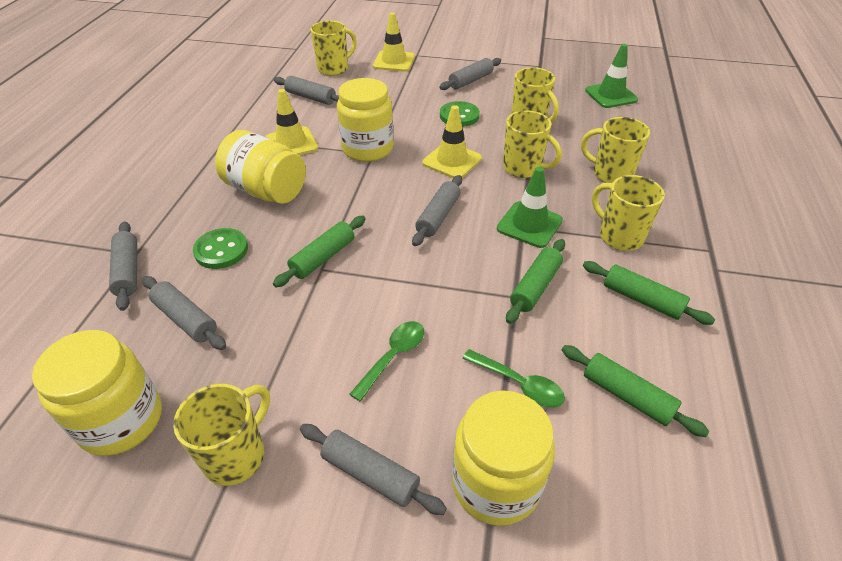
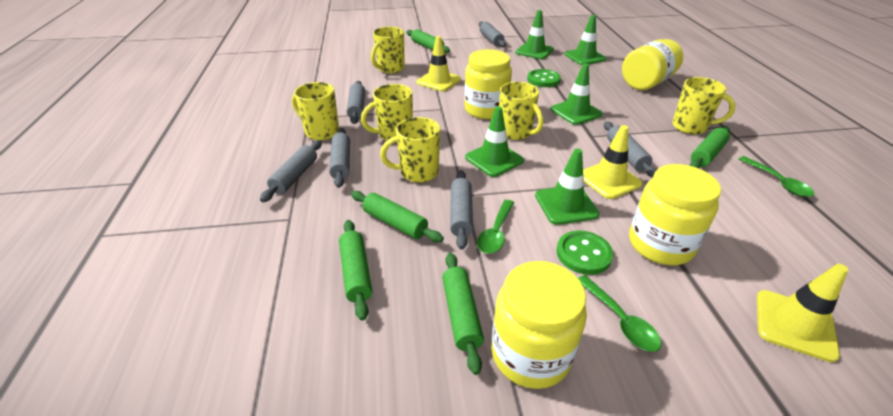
green rolling pin: 4 -> 5
green spoon: 2 -> 3
green traffic cone: 2 -> 5

